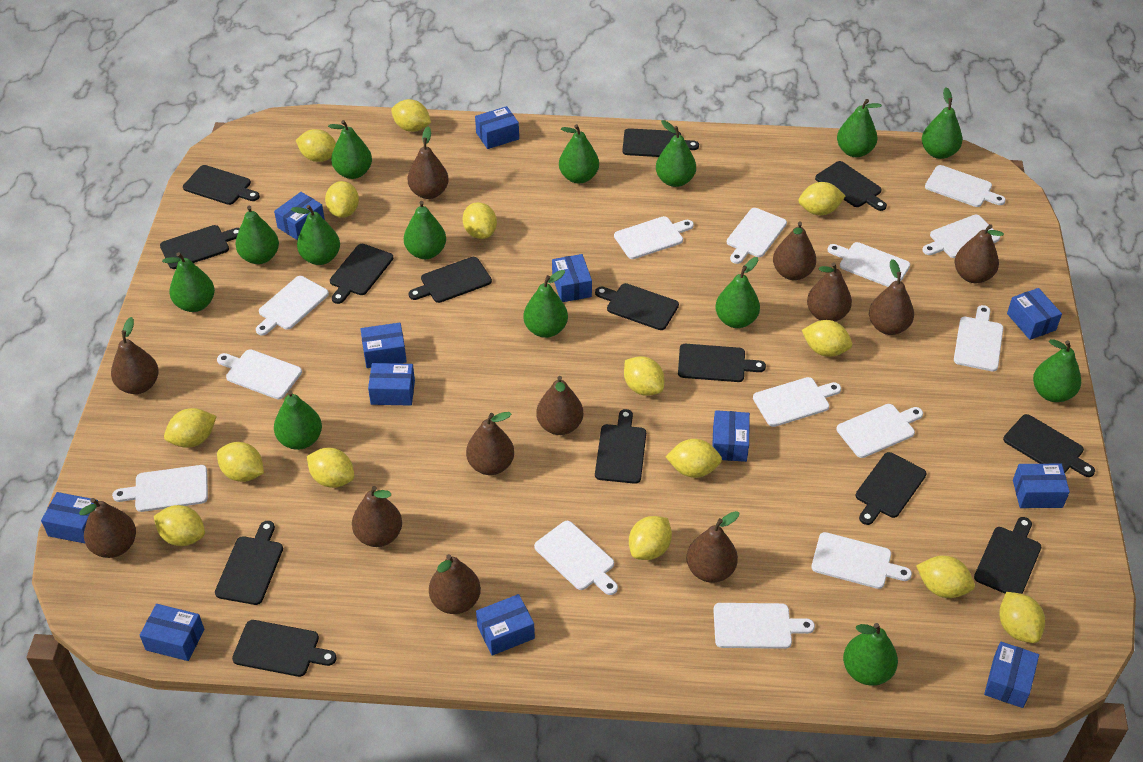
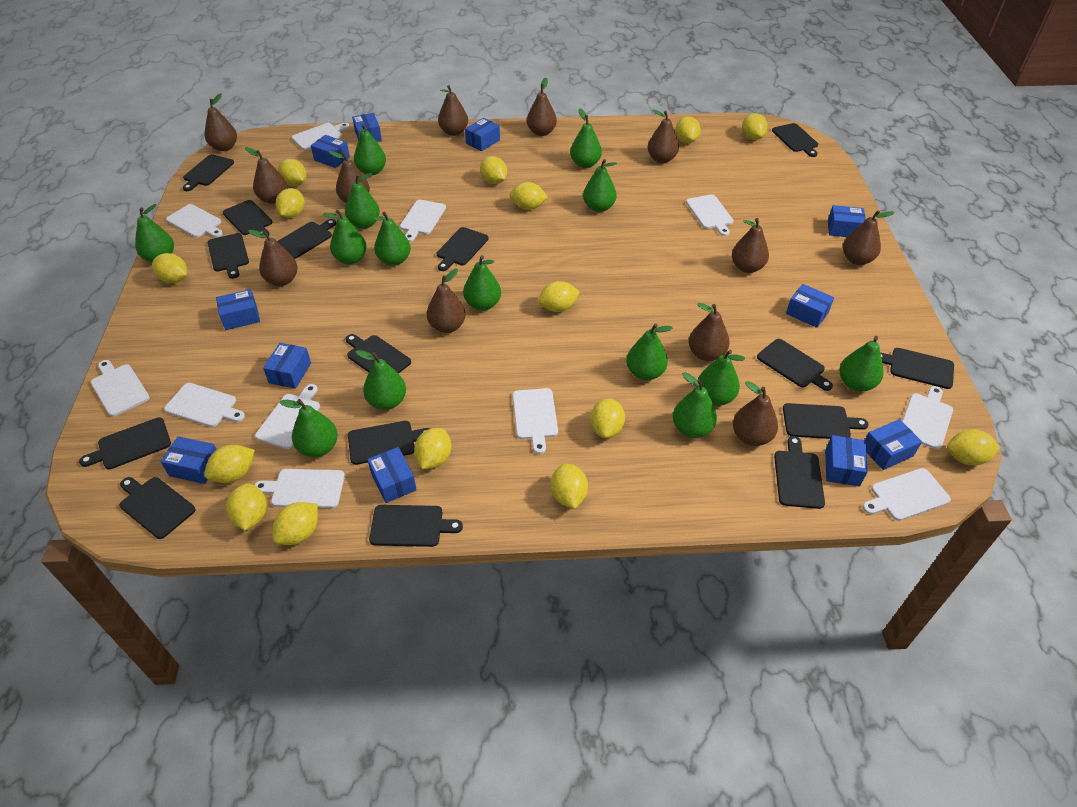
black cutting board: 14 -> 15
blue box: 12 -> 11
white cutting board: 14 -> 11

